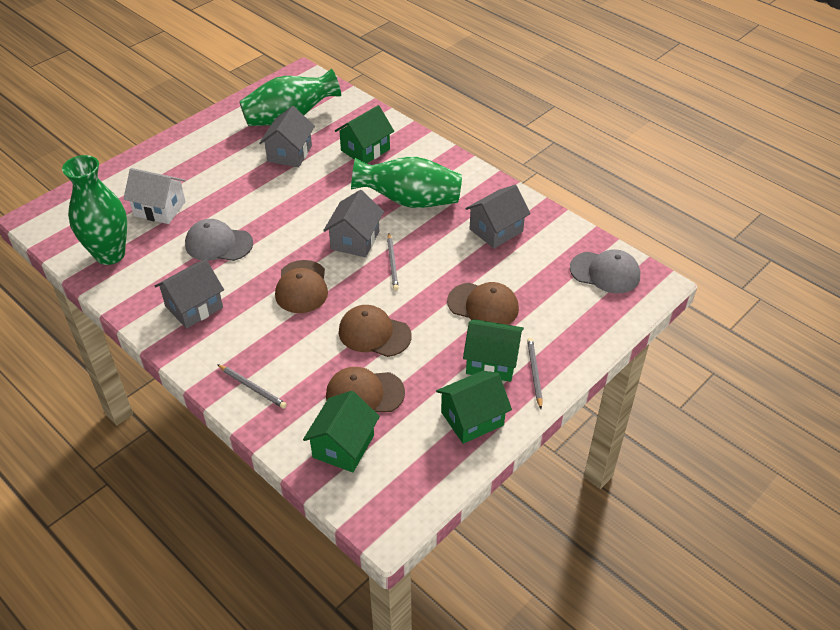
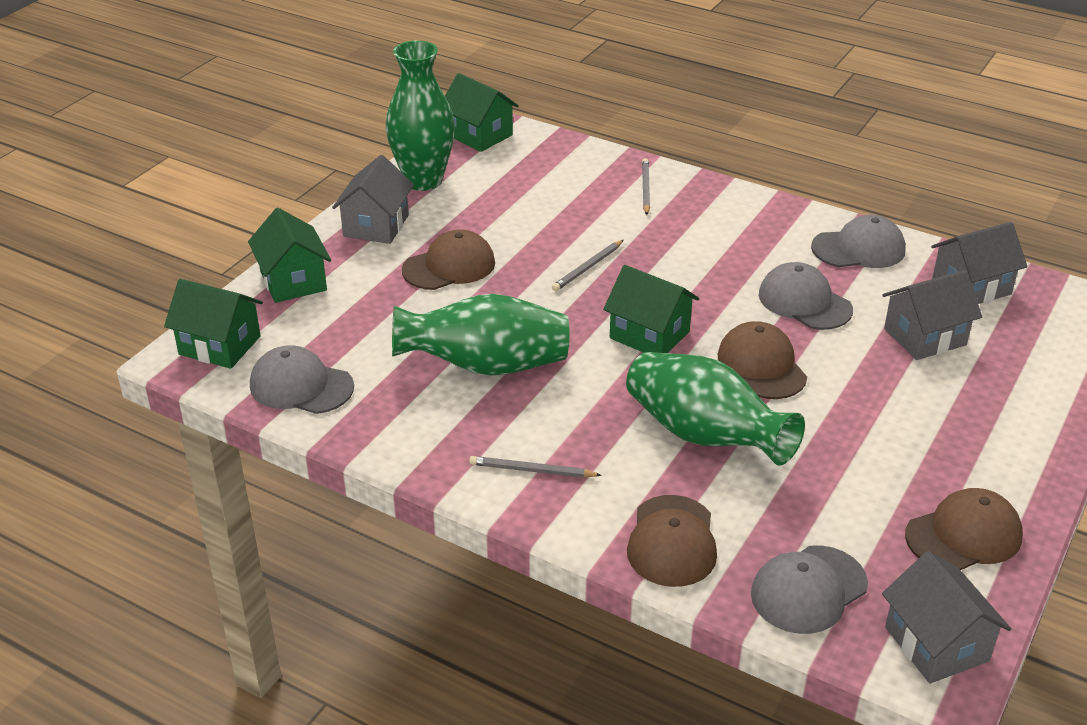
grey cap: 2 -> 4
white house: 1 -> 0

